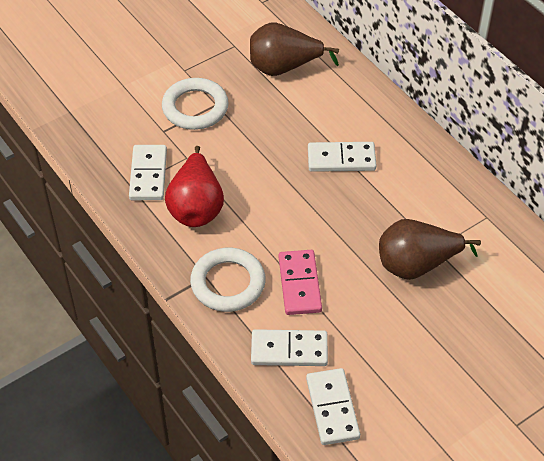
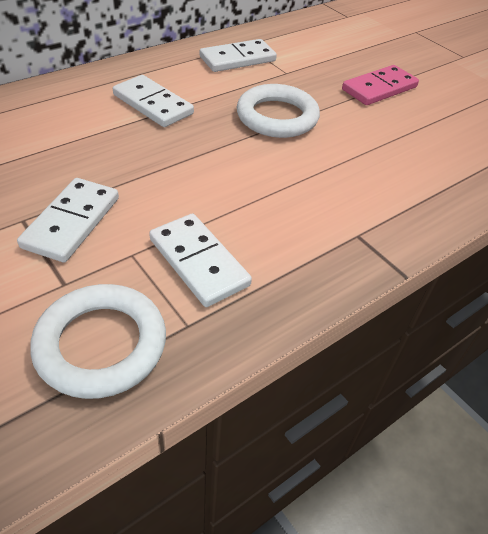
brown pear: 2 -> 0
red pear: 1 -> 0

